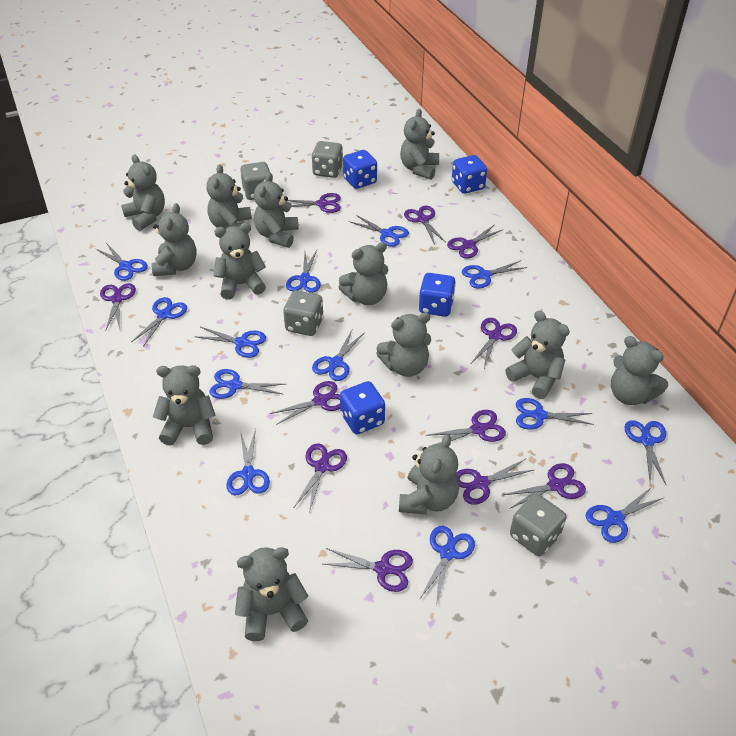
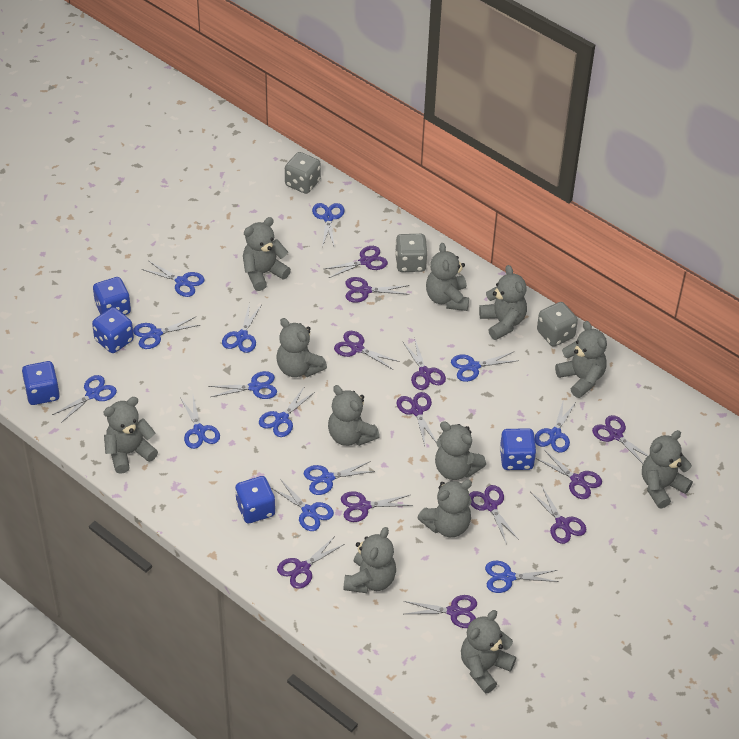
blue dice: 4 -> 5
grey dice: 4 -> 3
grey teddy bear: 13 -> 12
purple scissors: 11 -> 12

